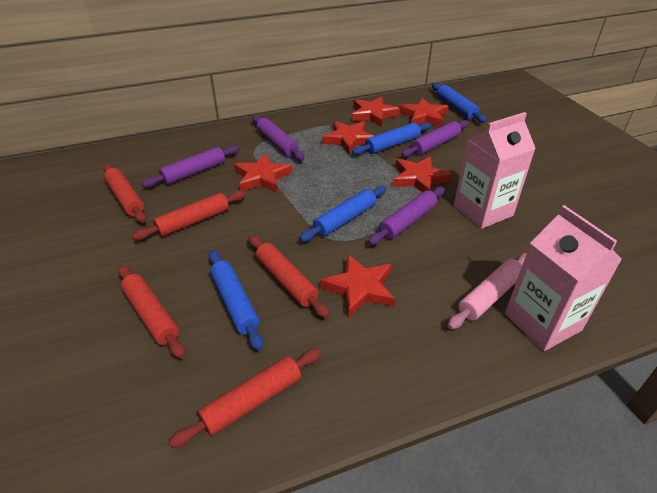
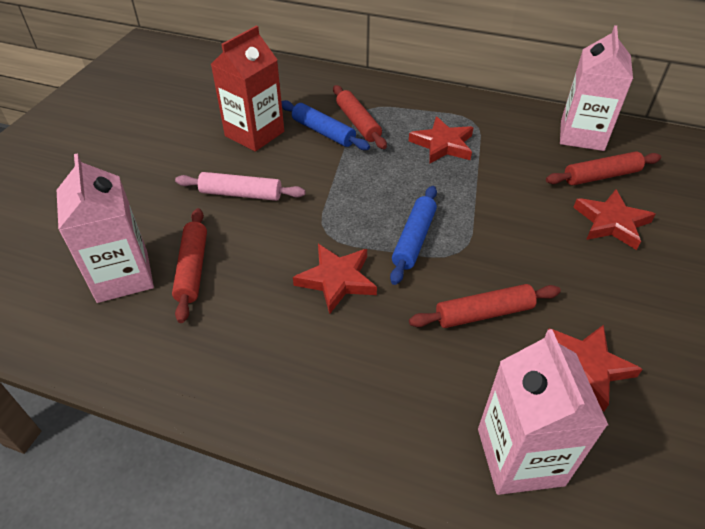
blue rolling pin: 4 -> 2
pink carton: 2 -> 3
purple rolling pin: 4 -> 0
red carton: 0 -> 1
red rolling pin: 5 -> 4
red star: 6 -> 4

